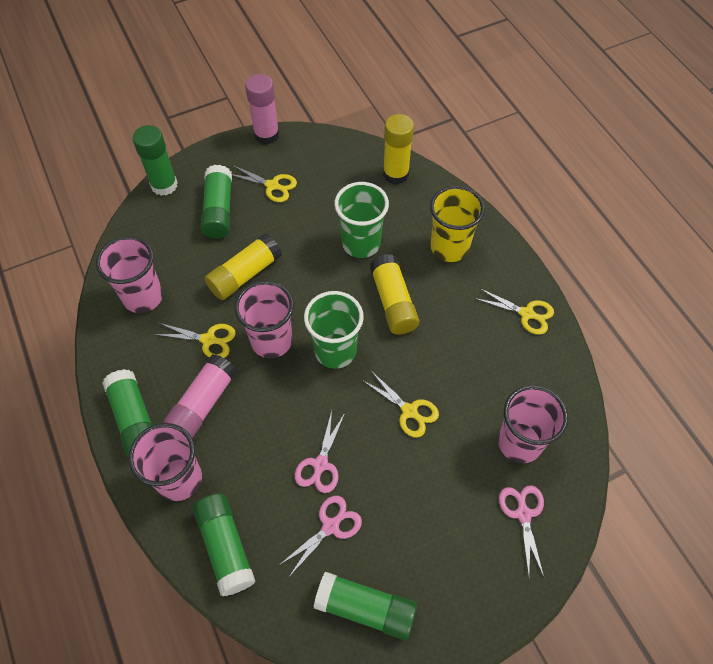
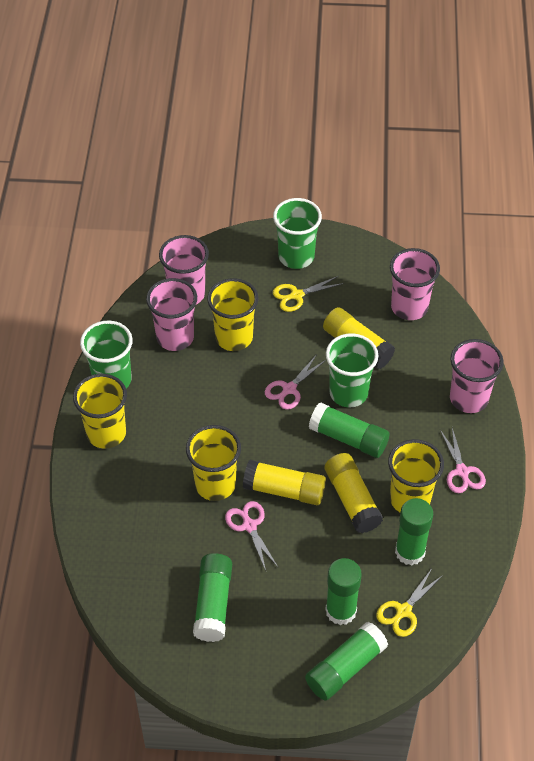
green cup: 2 -> 3
pink glue stick: 2 -> 0
yellow cup: 1 -> 4
yellow scissors: 4 -> 2

